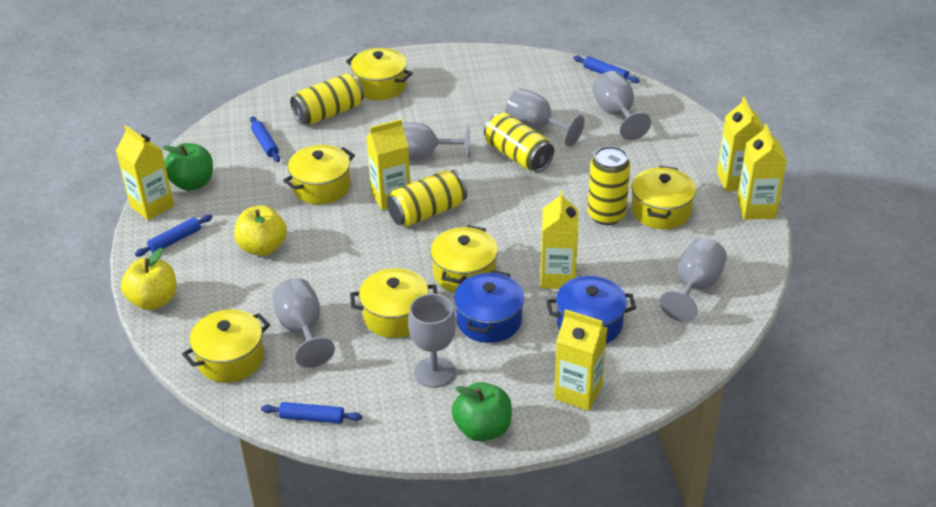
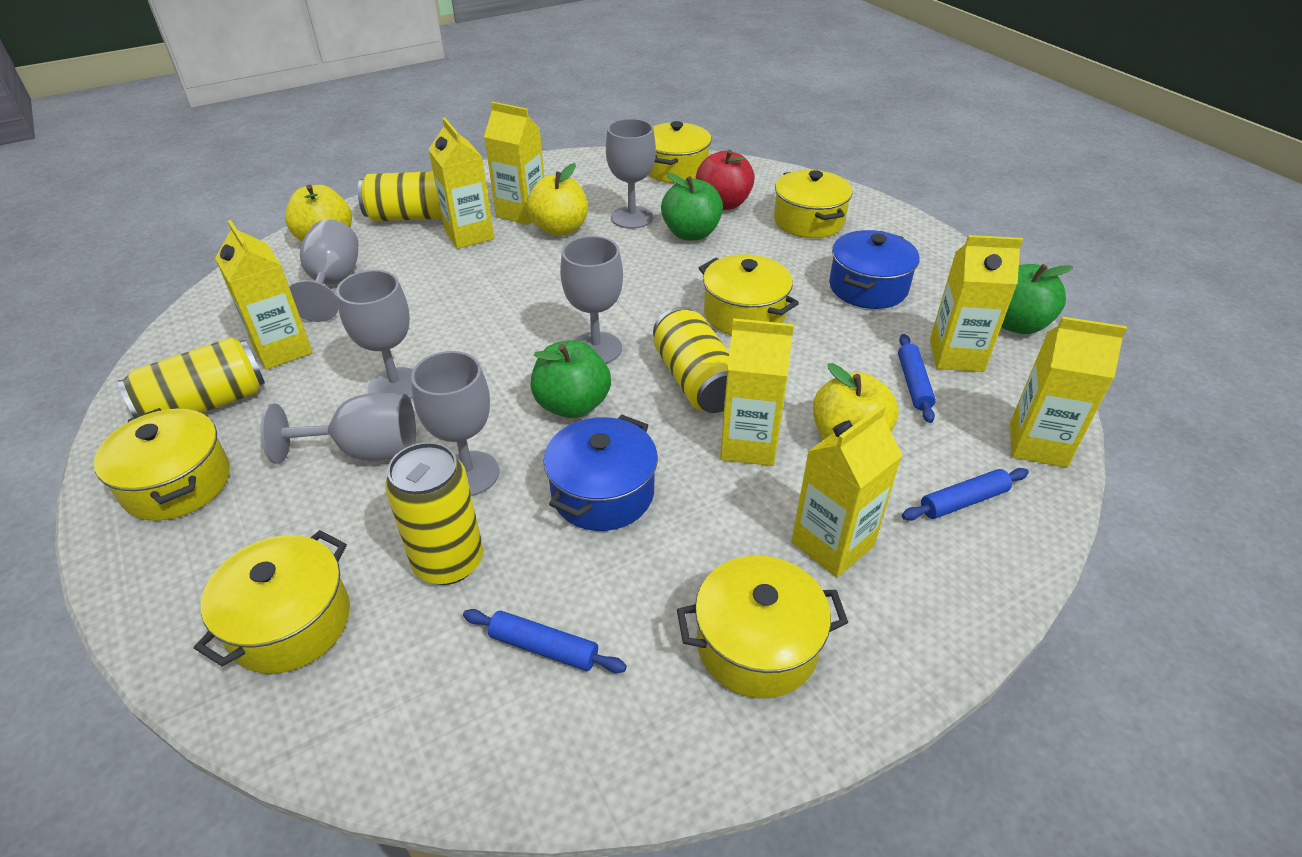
blue rolling pin: 4 -> 3
green apple: 2 -> 3
red apple: 0 -> 1
yellow apple: 2 -> 3
yellow carton: 6 -> 7

